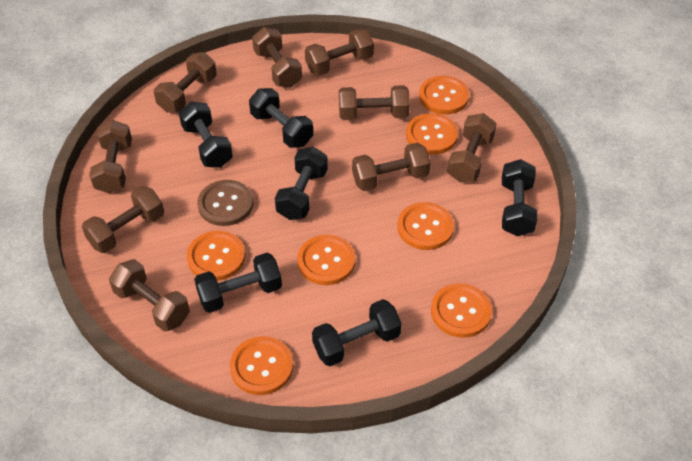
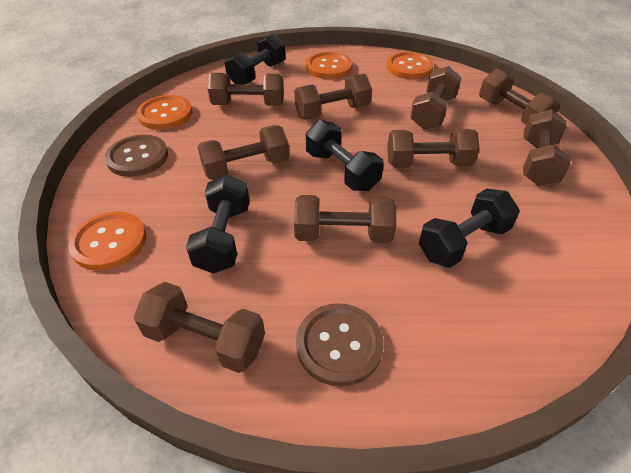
black dumbbell: 6 -> 4
brown button: 1 -> 2
orange button: 7 -> 4

